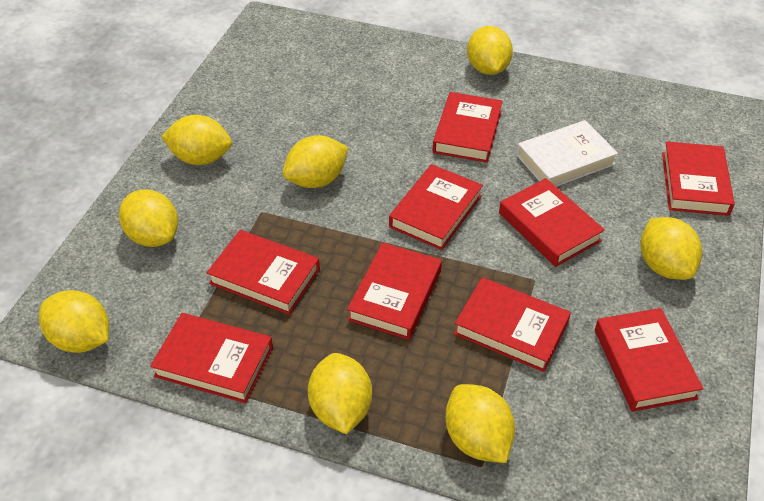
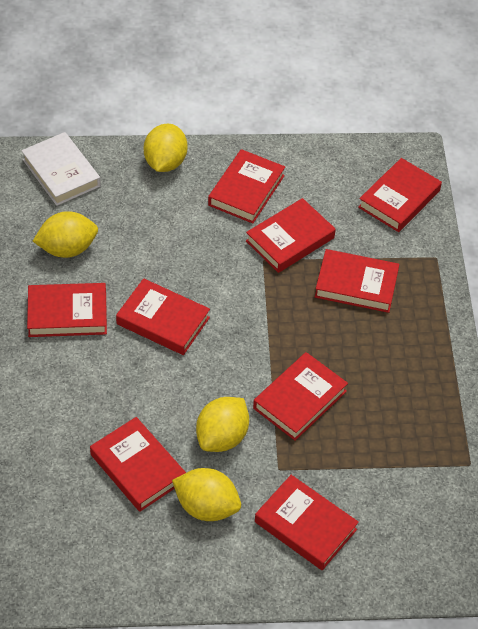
yellow lemon: 8 -> 4

